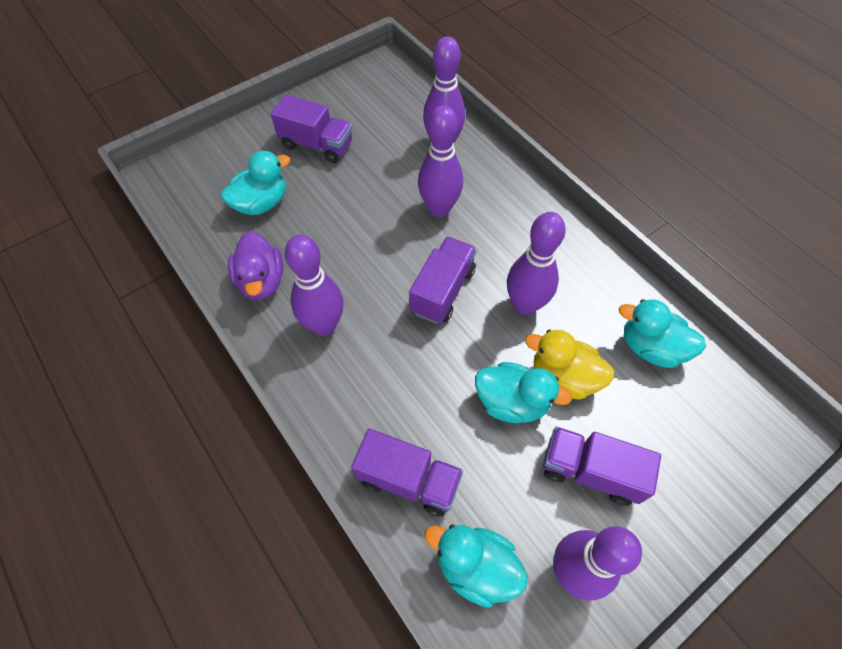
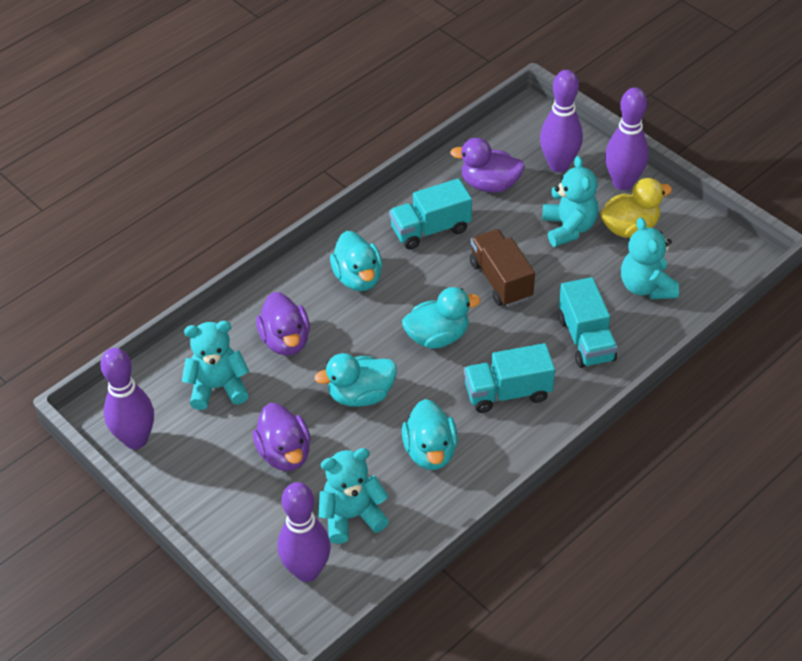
brown truck: 0 -> 1
purple bowling pin: 5 -> 4
purple duck: 1 -> 3
purple truck: 4 -> 0
turquoise teddy bear: 0 -> 4
turquoise truck: 0 -> 3

